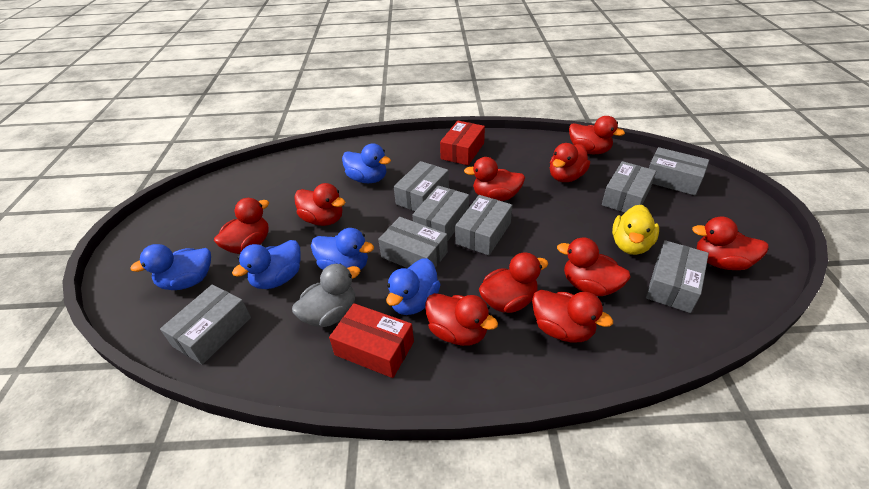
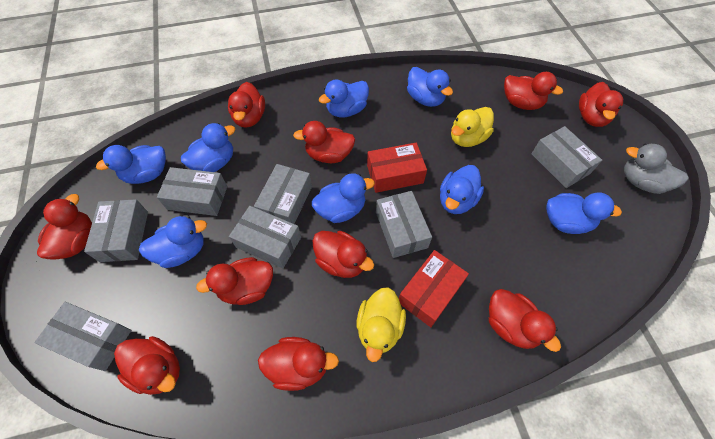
blue duck: 5 -> 8
grey box: 8 -> 7
yellow duck: 1 -> 2

